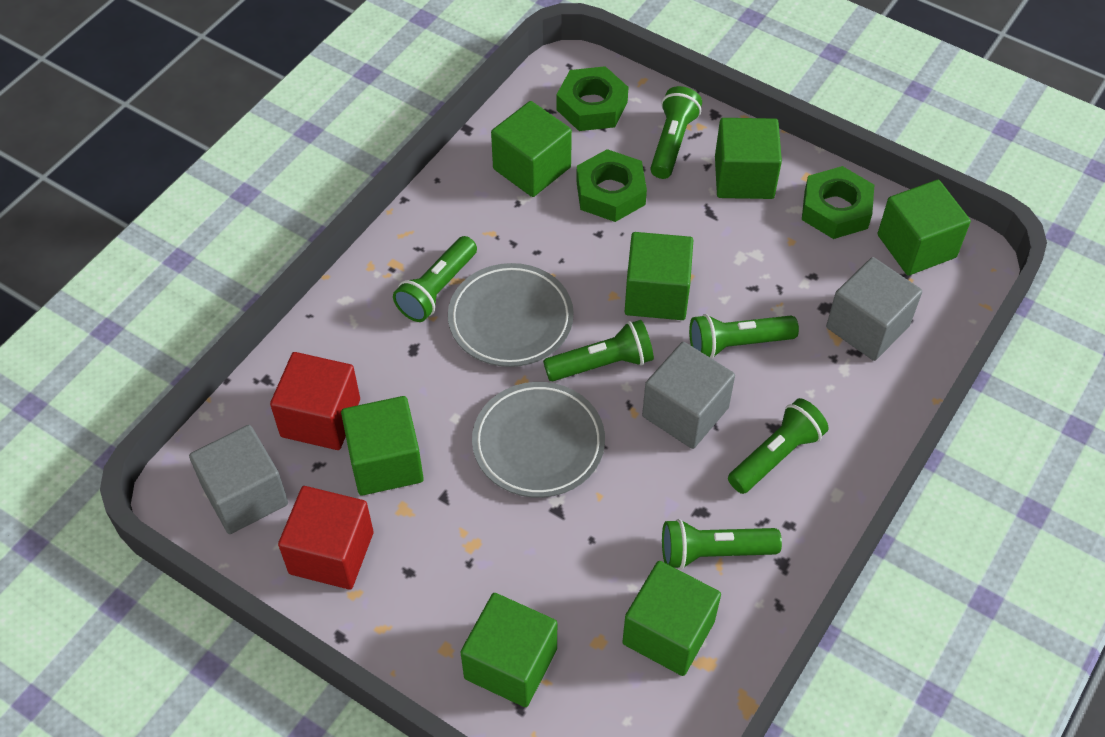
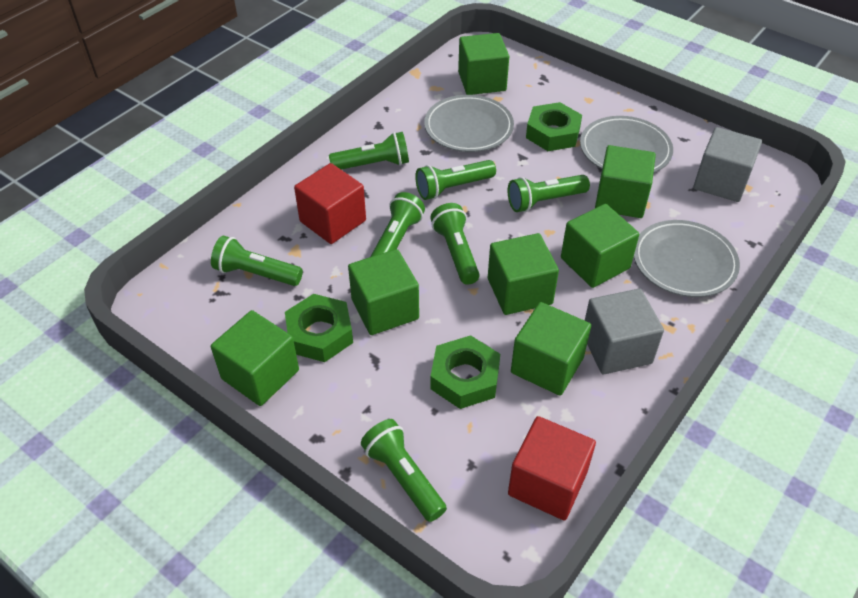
green flashlight: 6 -> 7
grey cube: 3 -> 2
grey plate: 2 -> 3

